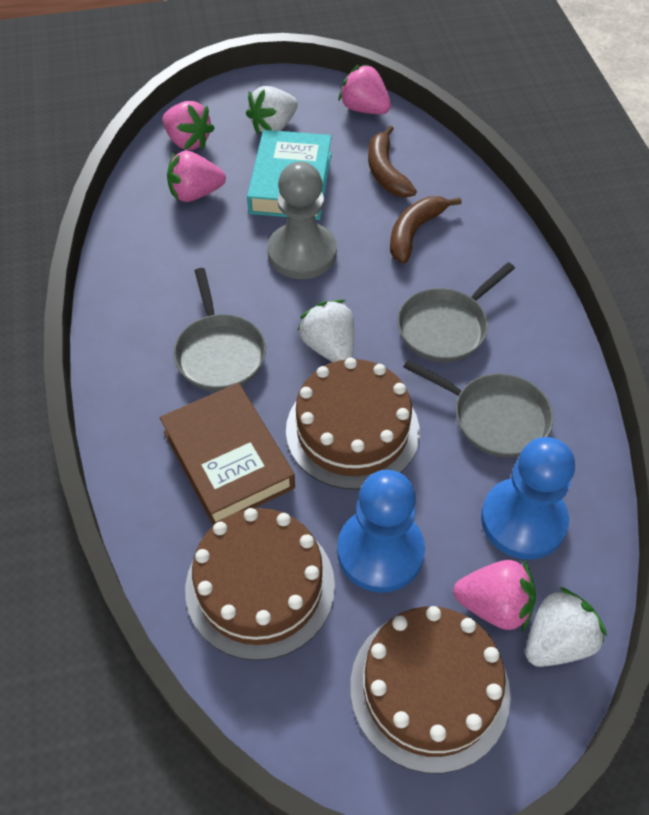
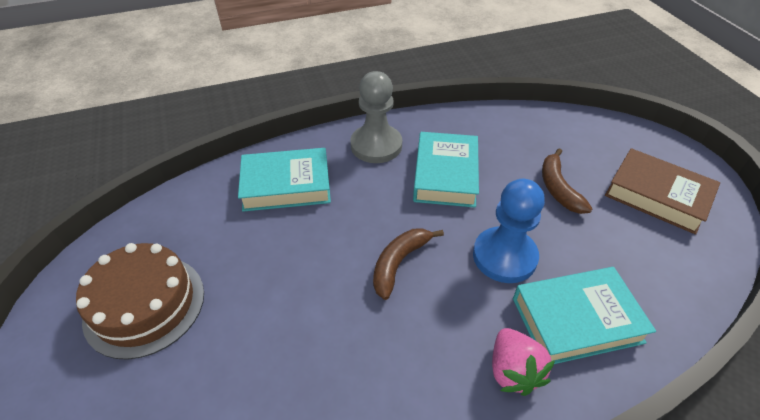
blue pawn: 2 -> 1
brown cake: 3 -> 1
grey pan: 3 -> 0
pink strawberry: 4 -> 1
turquoise book: 1 -> 3
white strawberry: 3 -> 0

